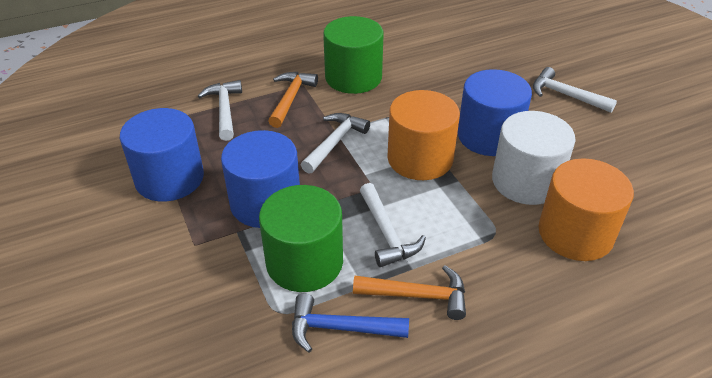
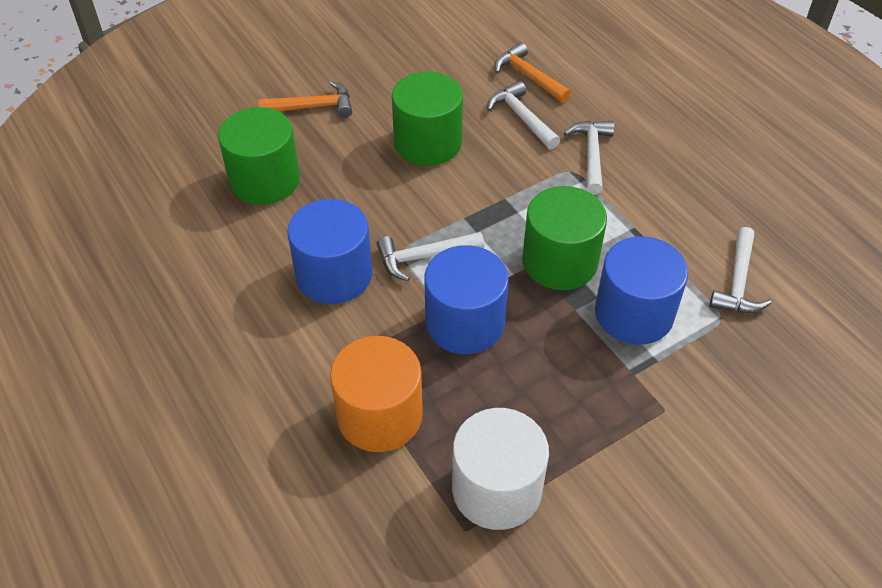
blue hammer: 1 -> 0
green cylinder: 2 -> 3
orange cylinder: 2 -> 1

